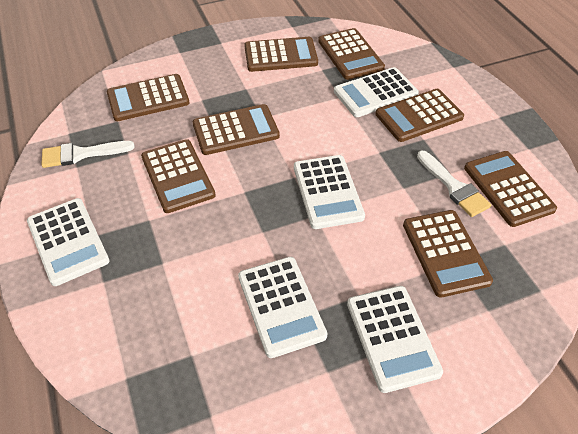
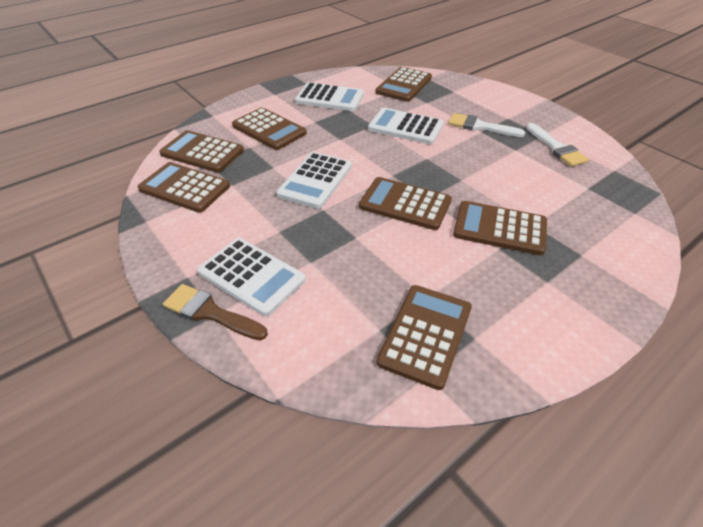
brown brush: 0 -> 1
brown calculator: 8 -> 7
white calculator: 5 -> 4

